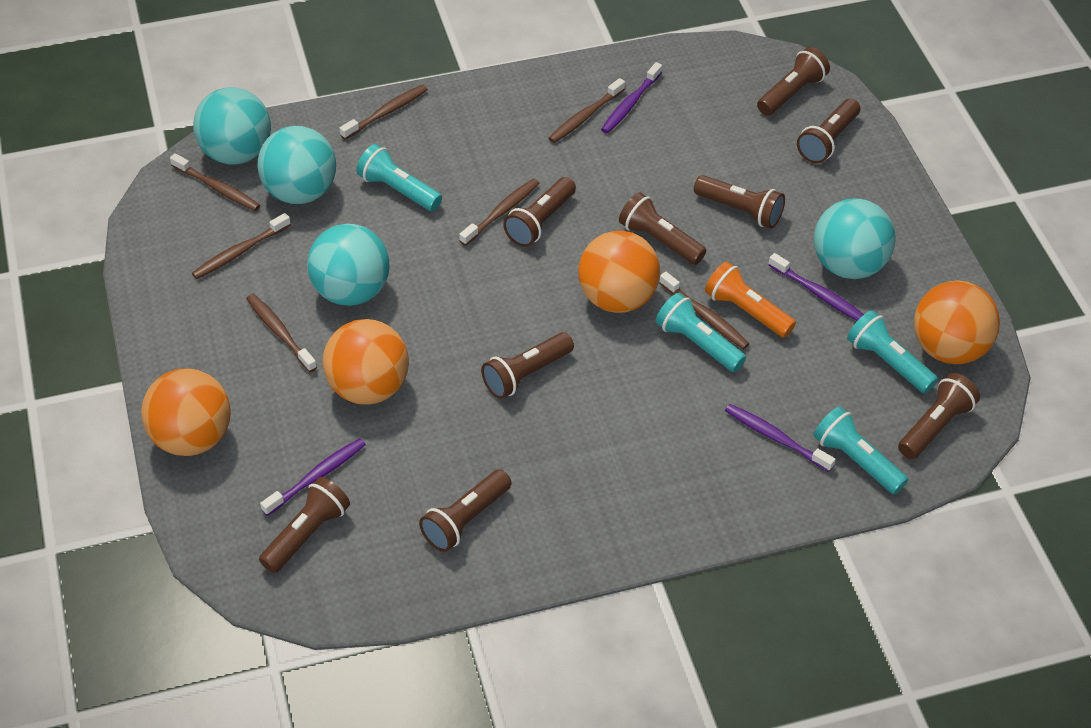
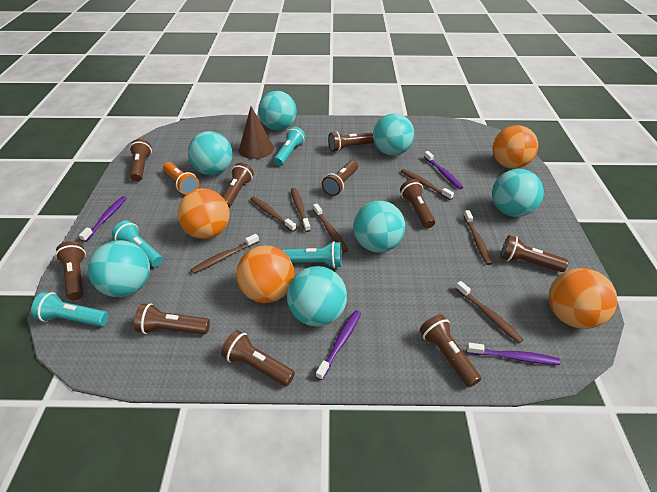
brown cone: 0 -> 1
brown flashlight: 9 -> 10
turquoise ball: 4 -> 7

